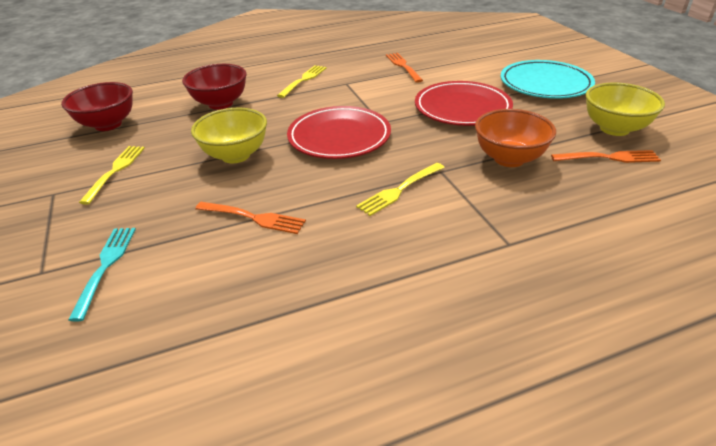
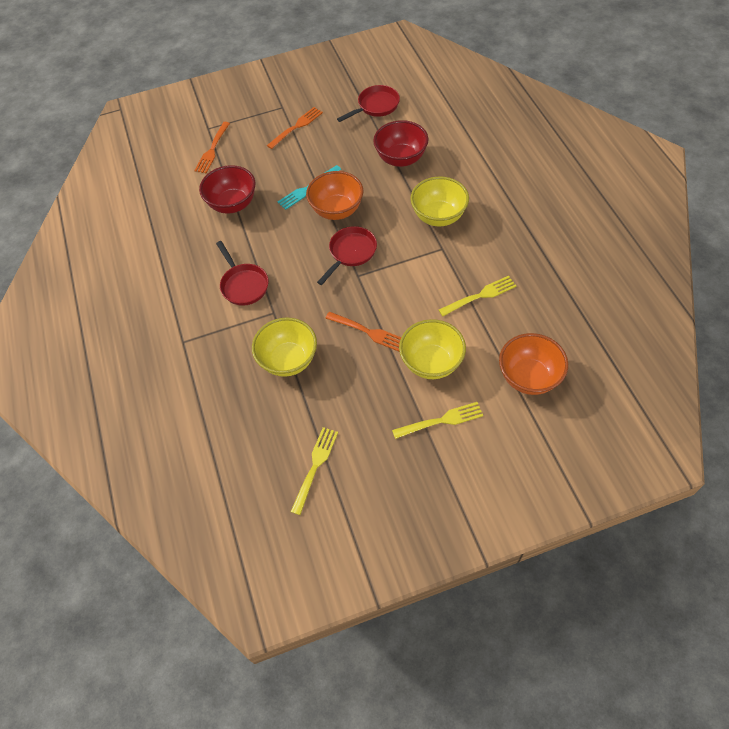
orange bowl: 1 -> 2
red pan: 0 -> 3
red plate: 2 -> 0
turquoise plate: 1 -> 0
yellow bowl: 2 -> 3

